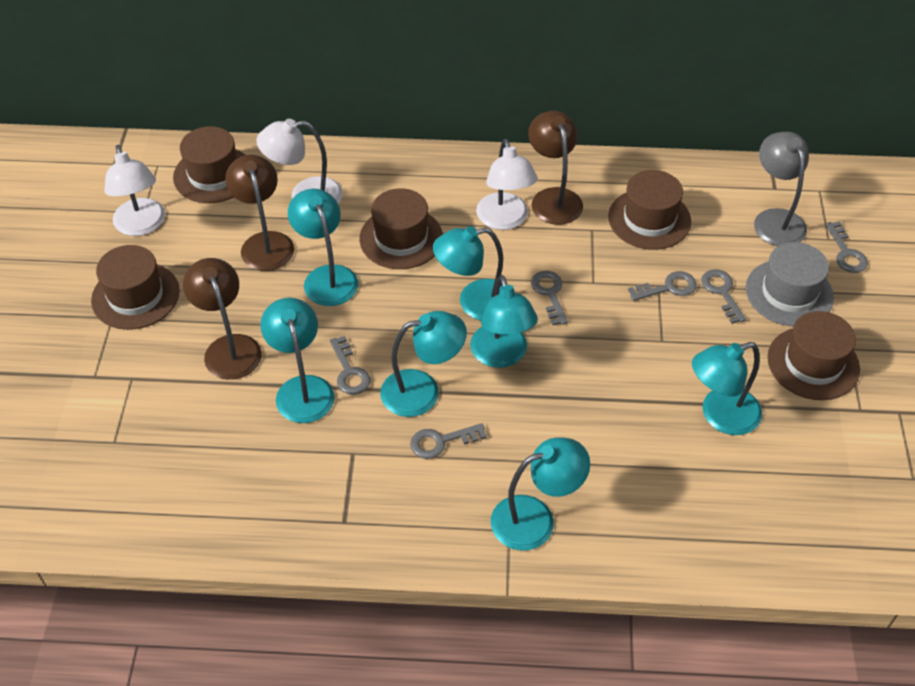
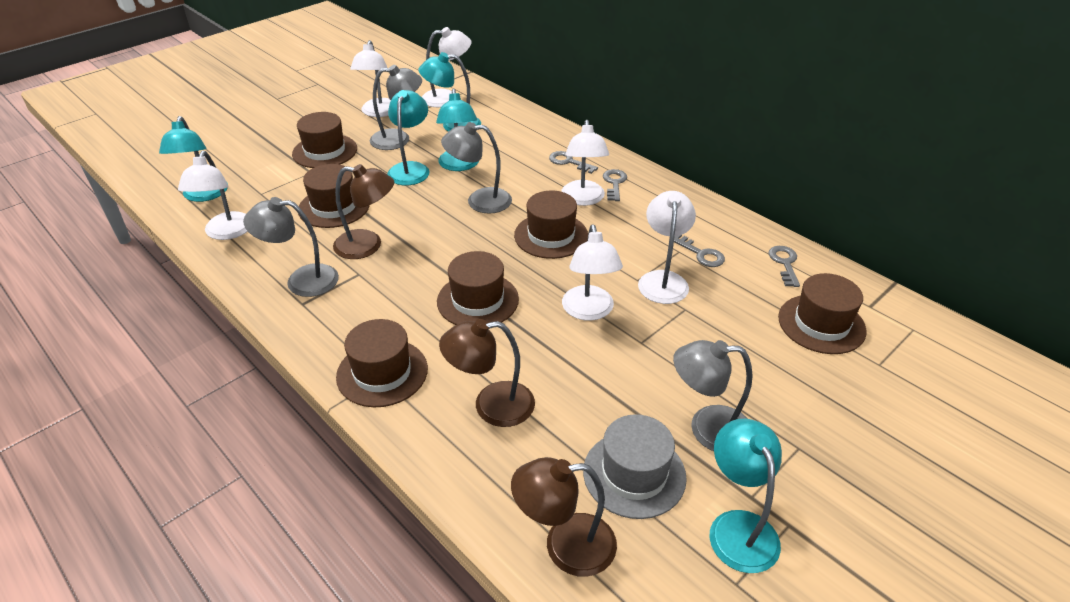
brown hat: 5 -> 6
grey key: 6 -> 4
grey lamp: 1 -> 4
turquoise lamp: 7 -> 5
white lamp: 3 -> 6

